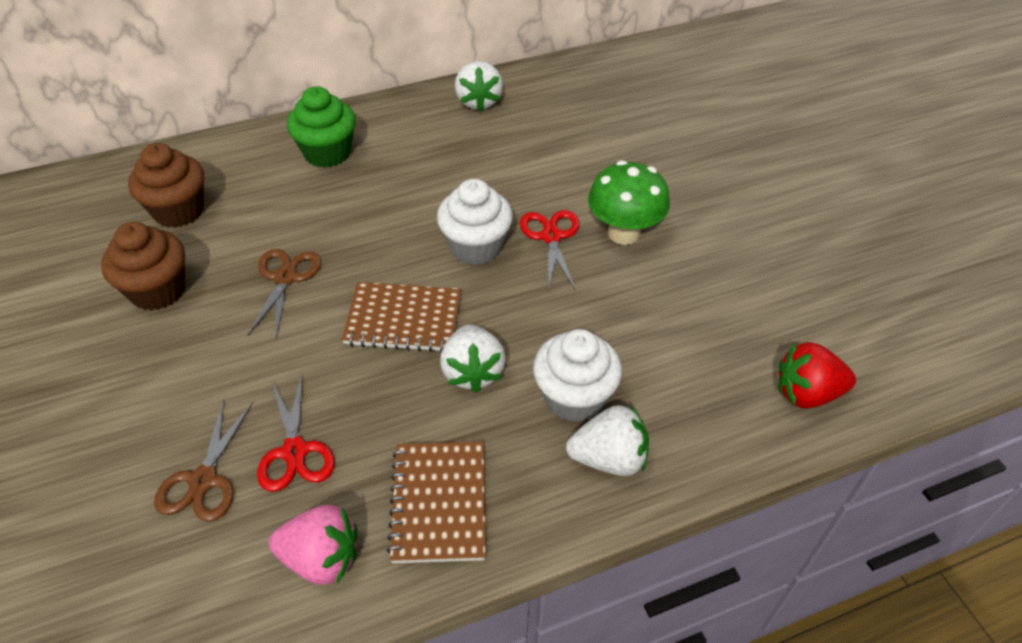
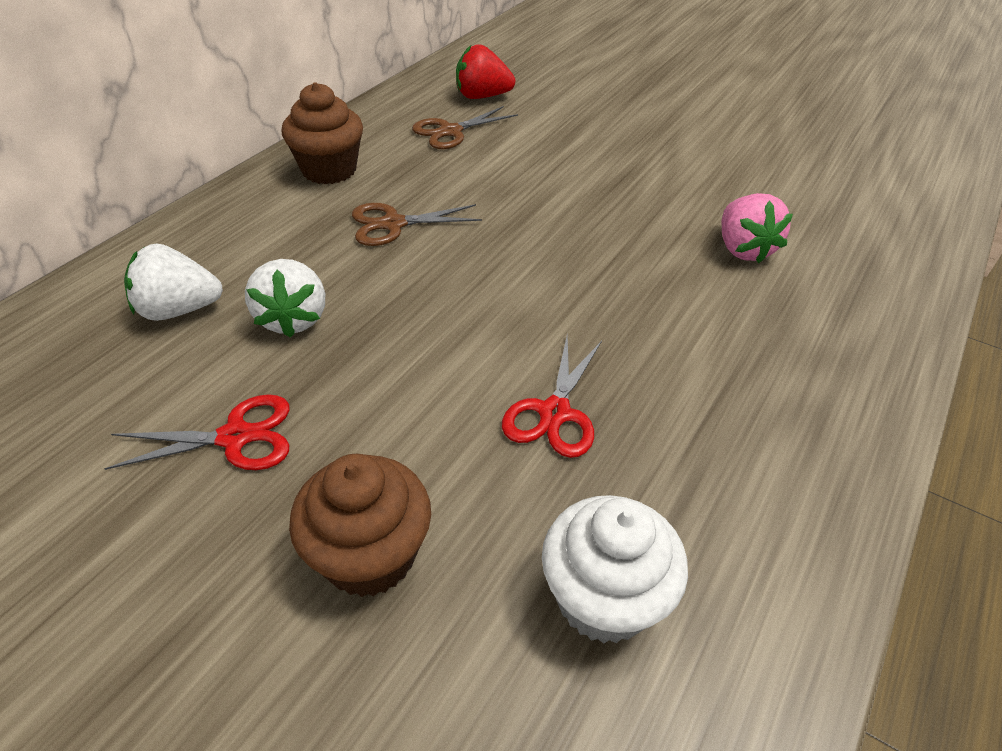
brown notebook: 2 -> 0
green cupcake: 1 -> 0
green mushroom: 1 -> 0
white cupcake: 2 -> 1
white strawberry: 3 -> 2

